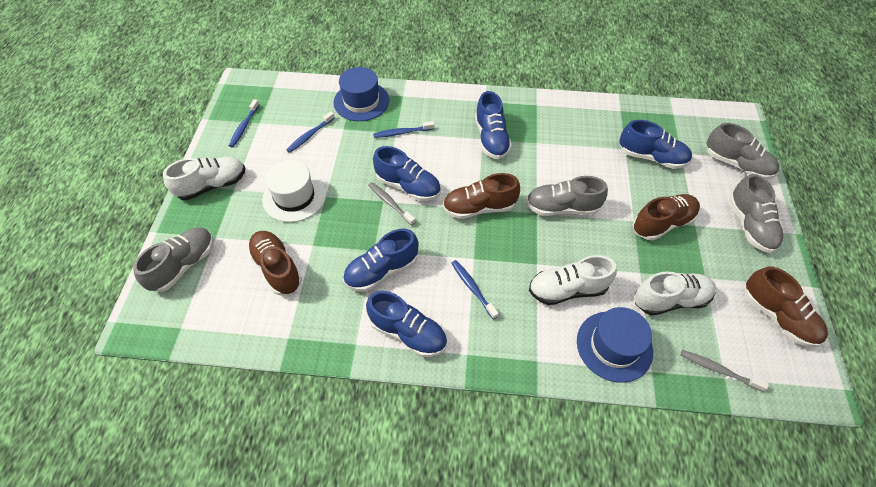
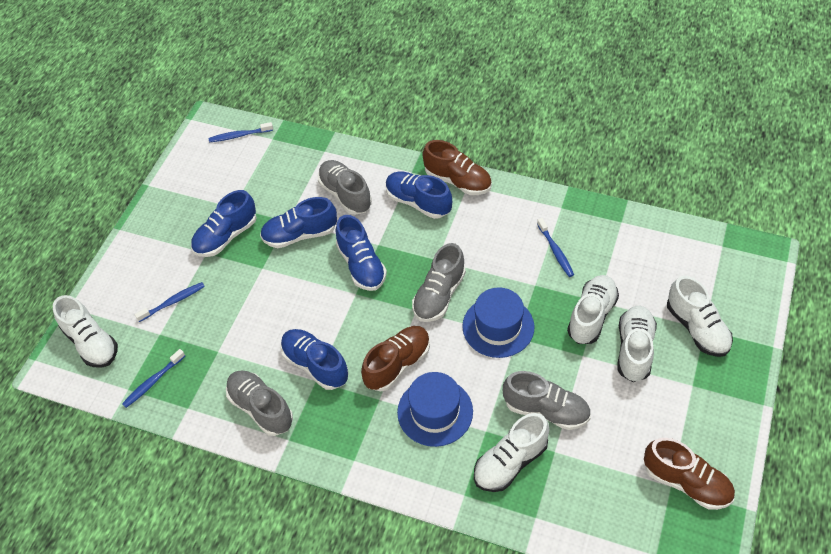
brown shoe: 4 -> 3
grey toothbrush: 2 -> 0
white hat: 1 -> 0
white shoe: 3 -> 5

